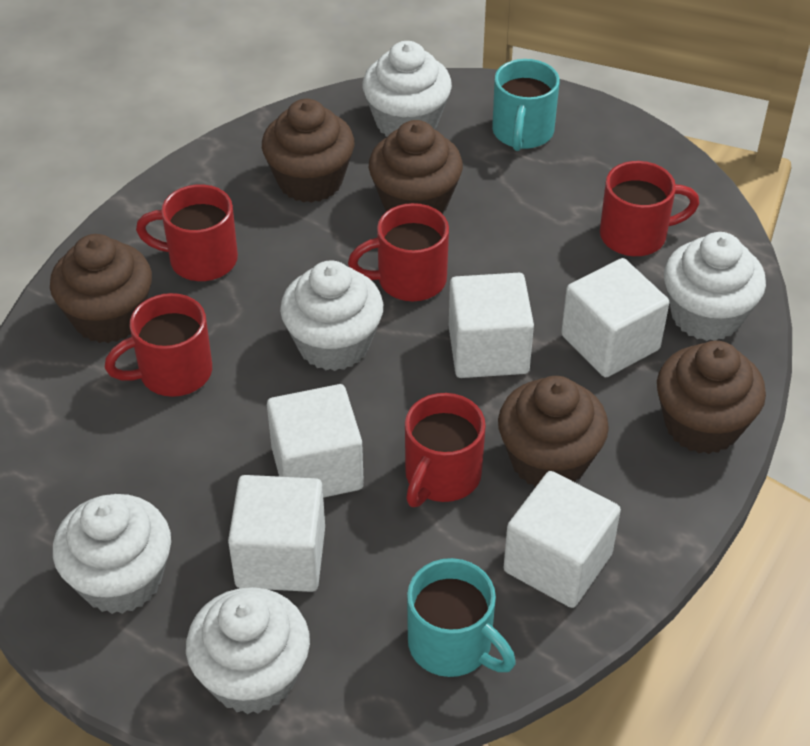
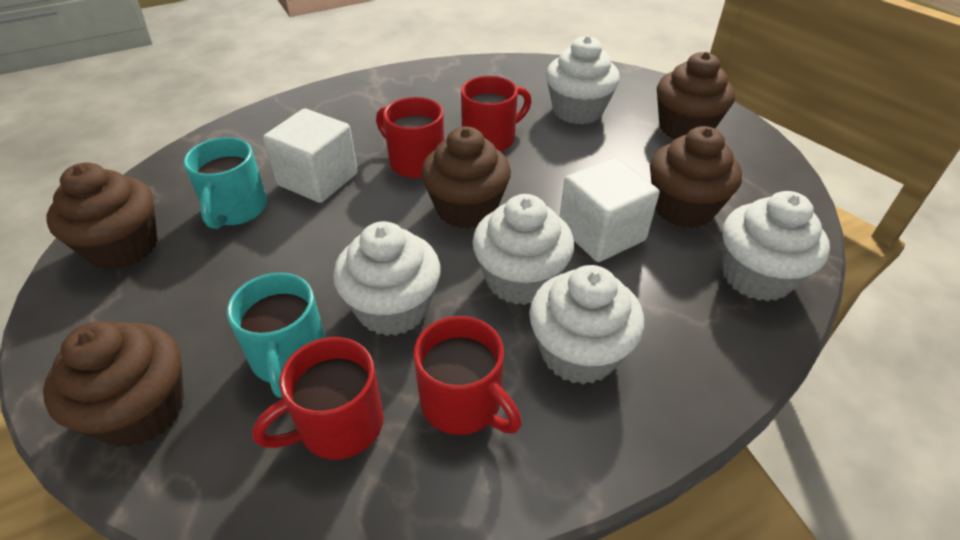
red mug: 5 -> 4
white cube: 5 -> 2

